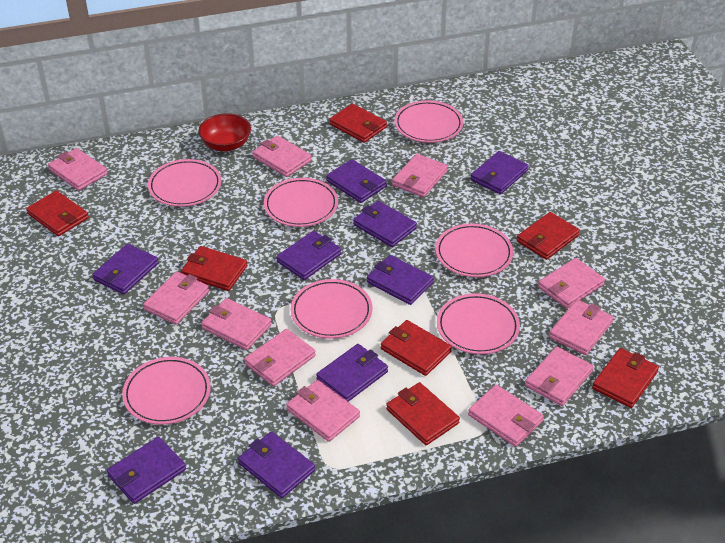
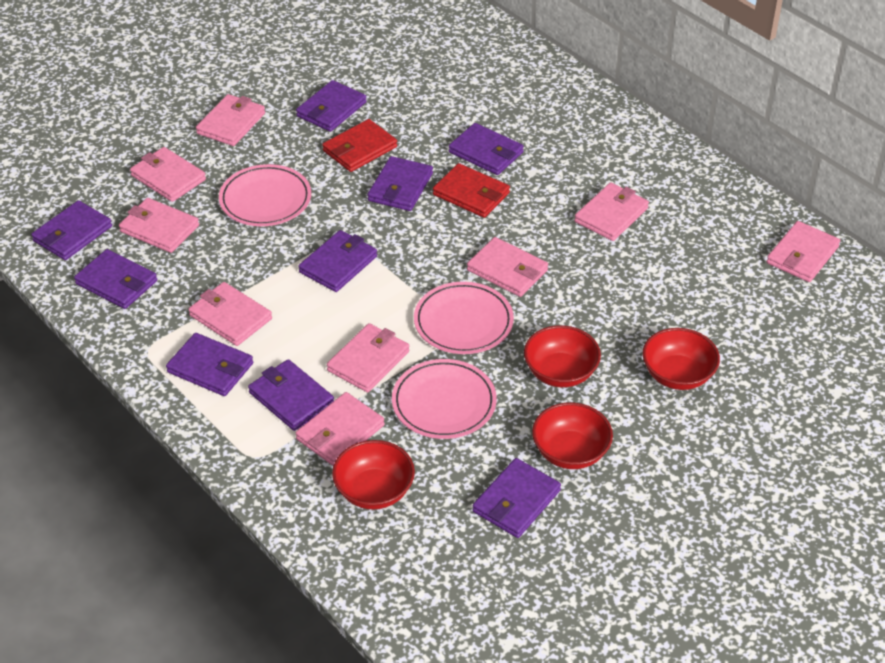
pink plate: 7 -> 3
pink wallet: 11 -> 9
red bowl: 1 -> 4
red wallet: 7 -> 2

